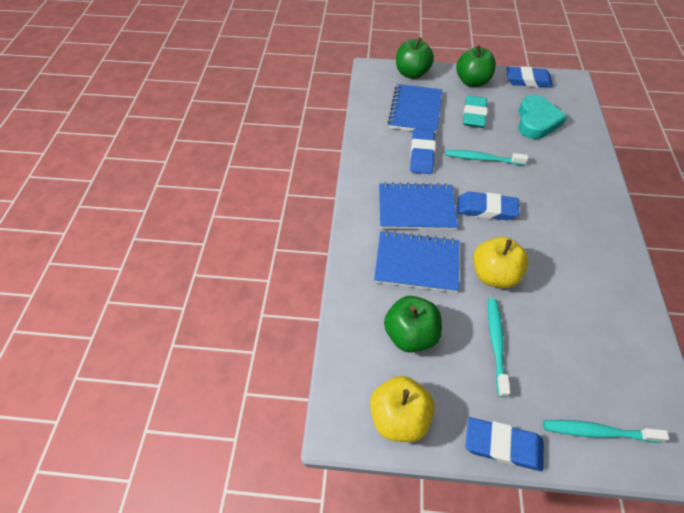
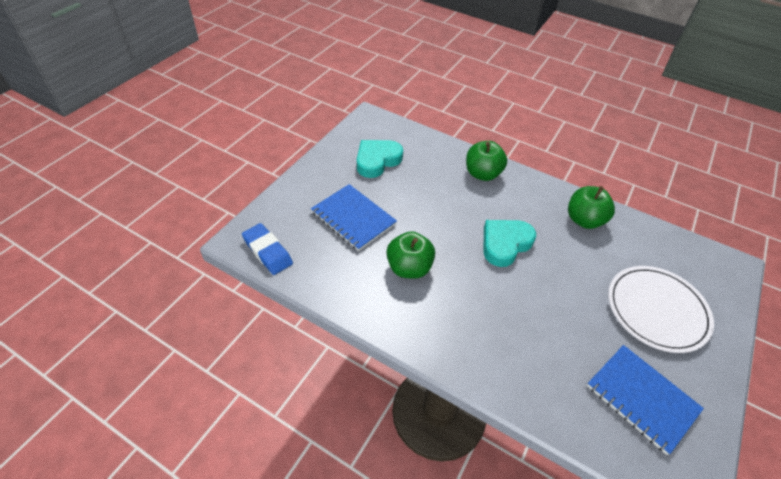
blue eraser: 4 -> 1
blue notebook: 3 -> 2
turquoise eraser: 1 -> 0
turquoise heart: 1 -> 2
turquoise toothbrush: 3 -> 0
white plate: 0 -> 1
yellow apple: 2 -> 0

